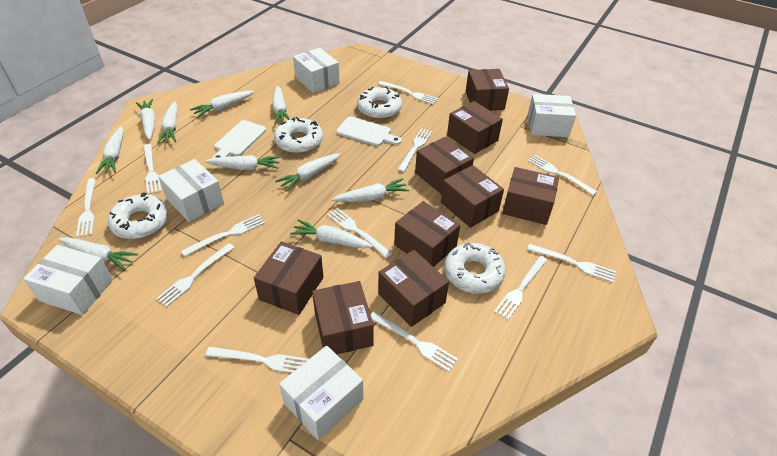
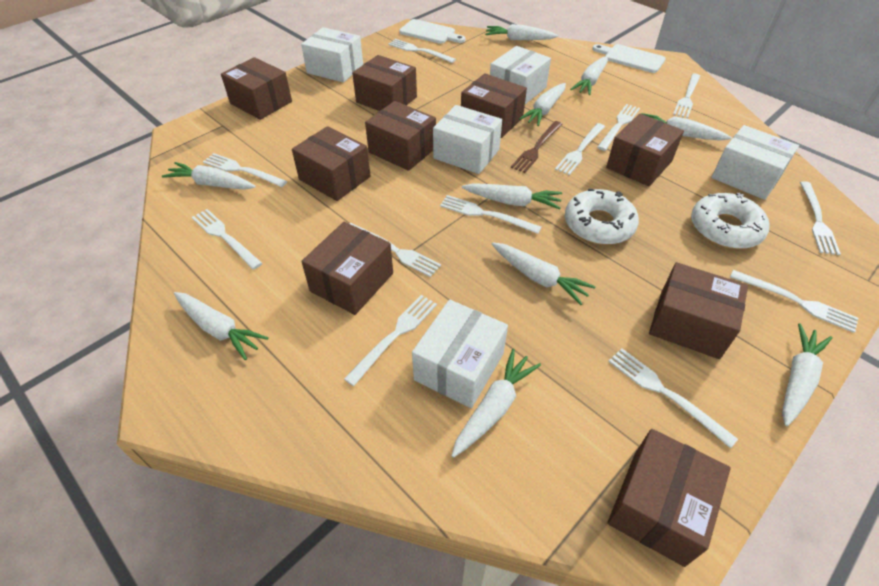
brown fork: 0 -> 1
white donut: 4 -> 2

